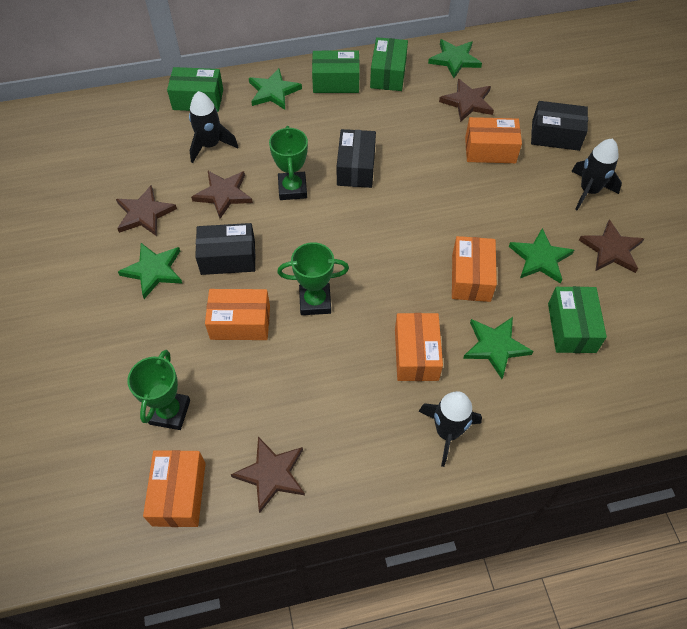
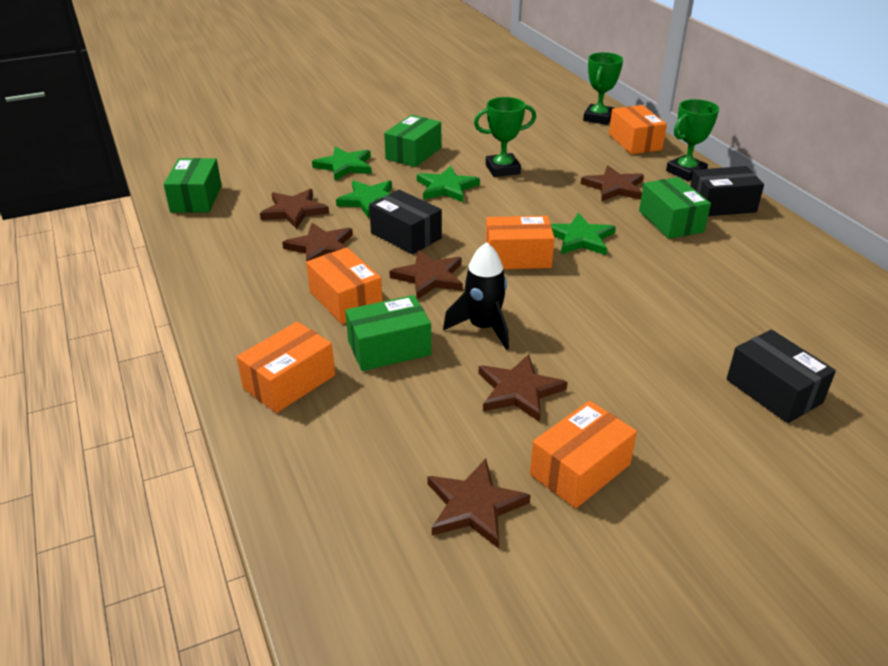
black rocket: 3 -> 1
brown star: 5 -> 6
green star: 5 -> 4

